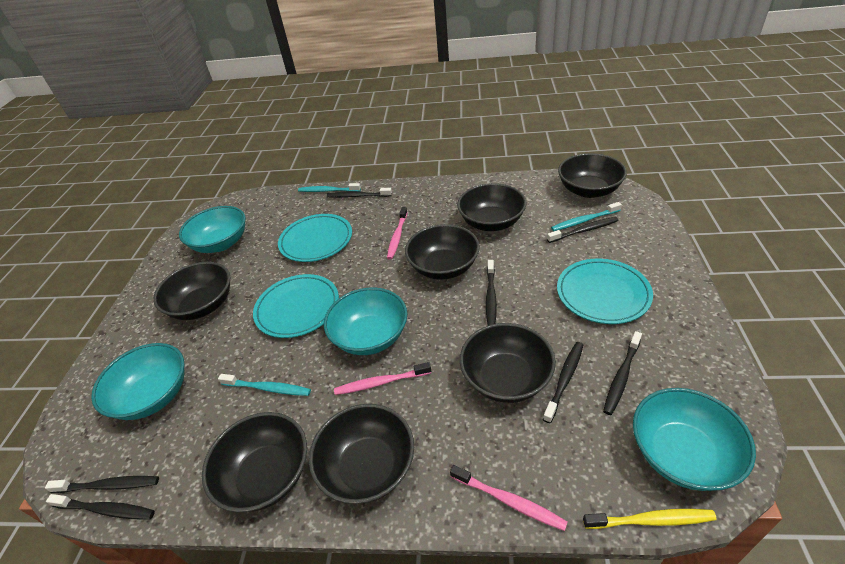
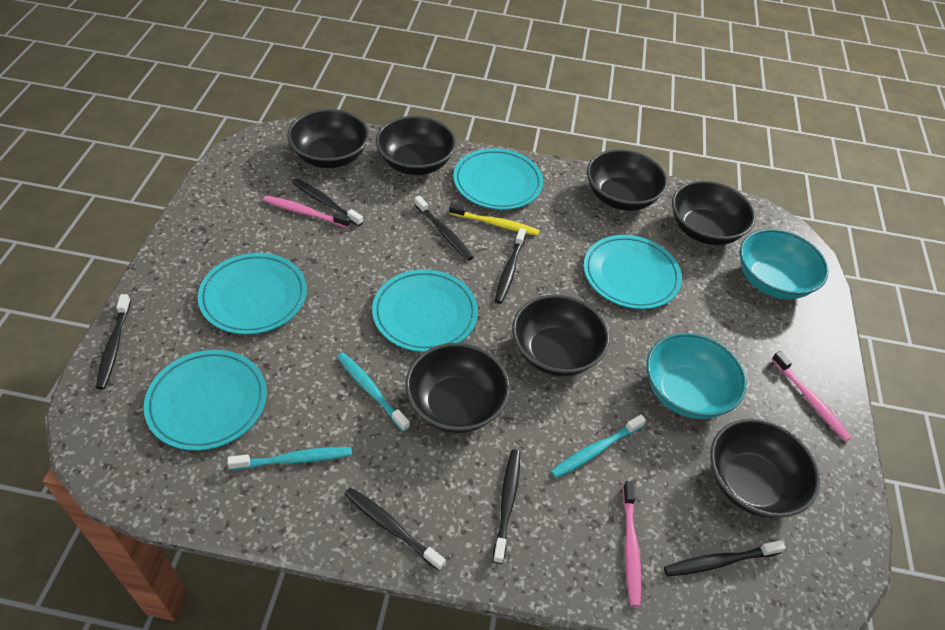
turquoise bowl: 4 -> 2
turquoise plate: 3 -> 5

